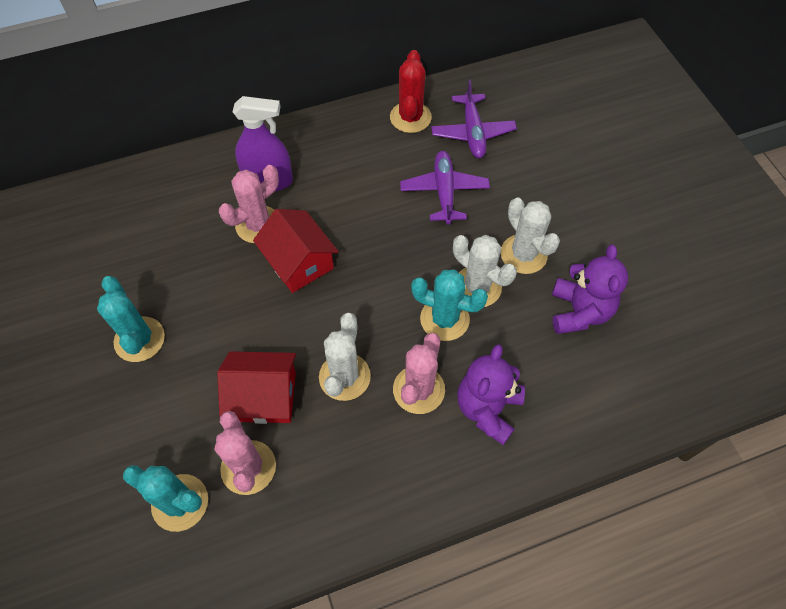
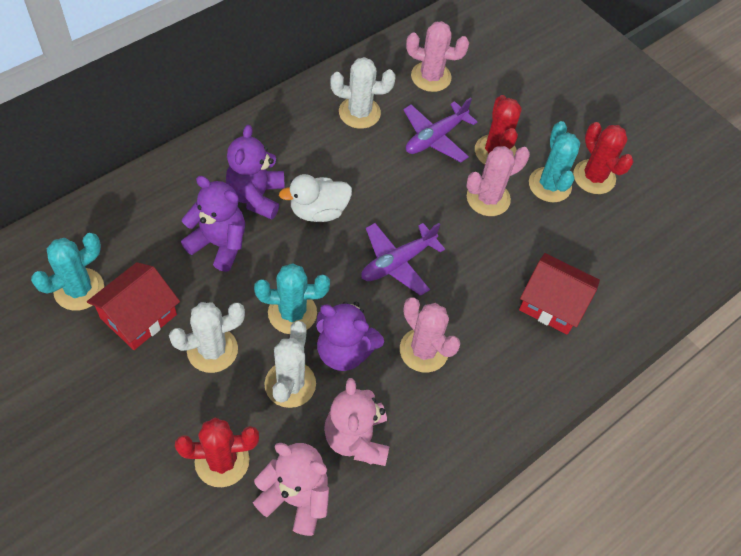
pink teddy bear: 0 -> 2
purple spray bottle: 1 -> 0
purple teddy bear: 2 -> 3
red cactus: 1 -> 3
white duck: 0 -> 1

